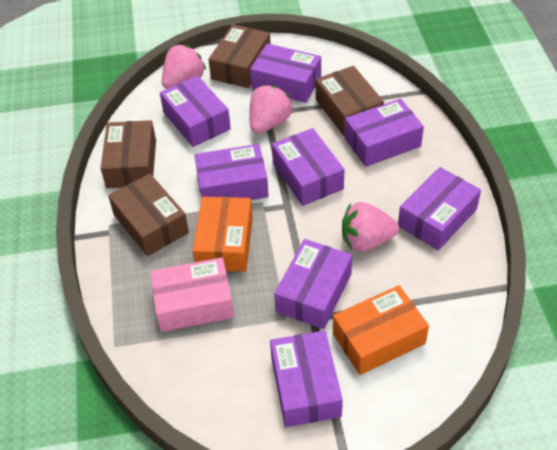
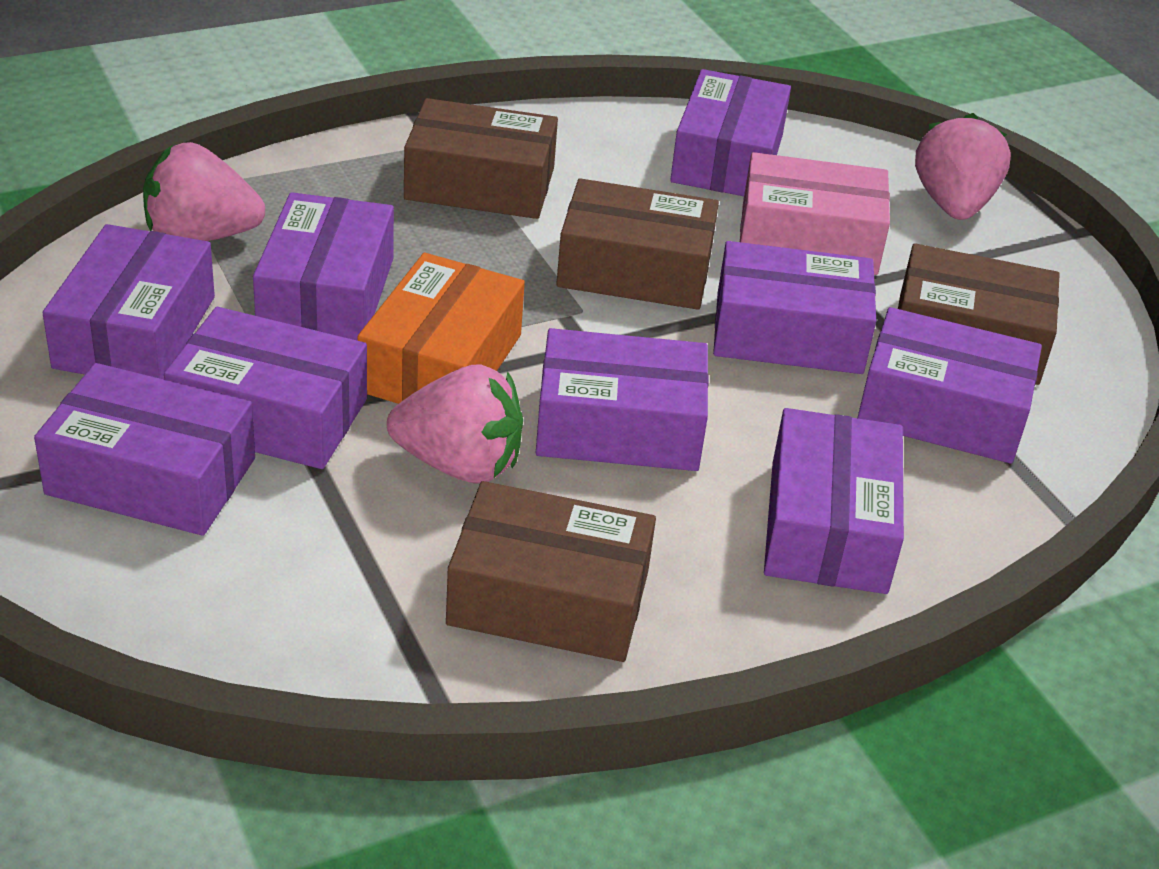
orange box: 2 -> 1
purple box: 8 -> 9

